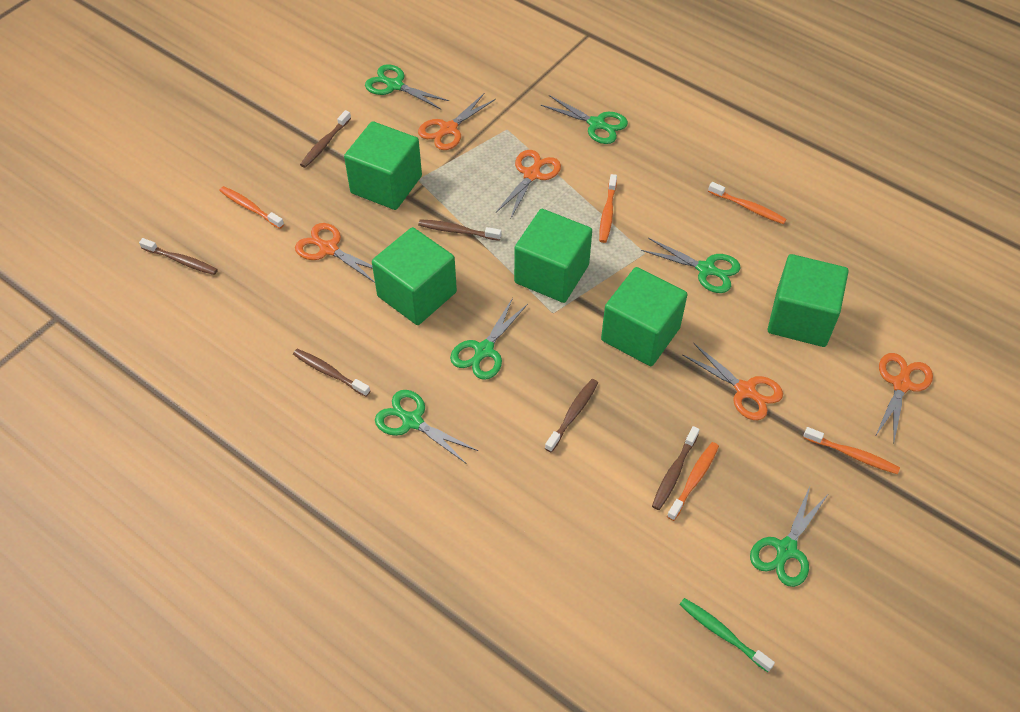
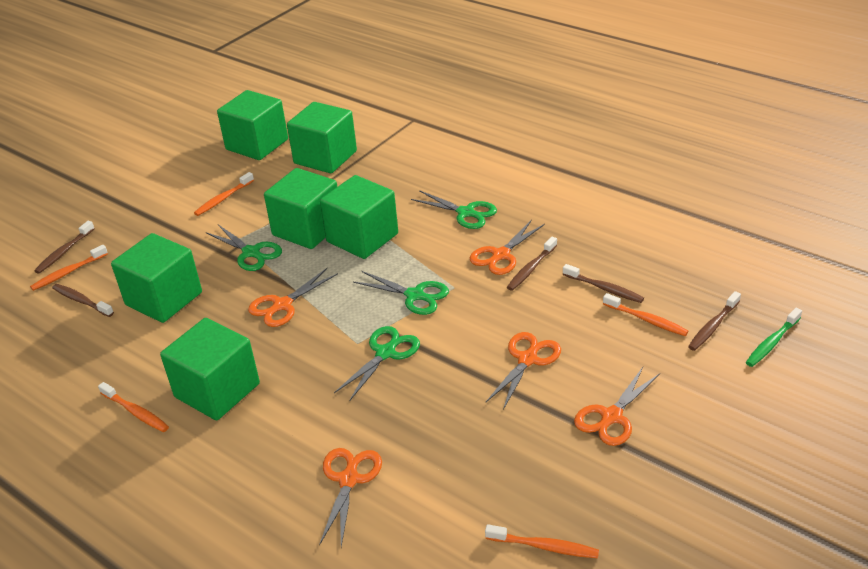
brown toothbrush: 6 -> 5
green cube: 5 -> 6
green scissors: 6 -> 4

